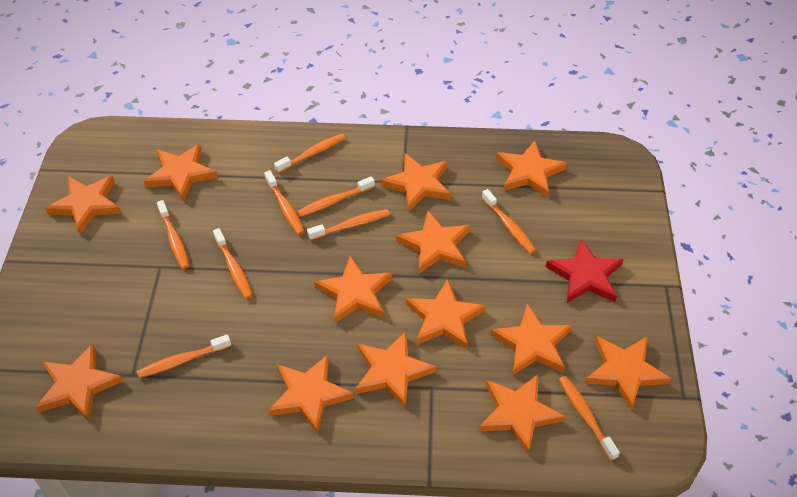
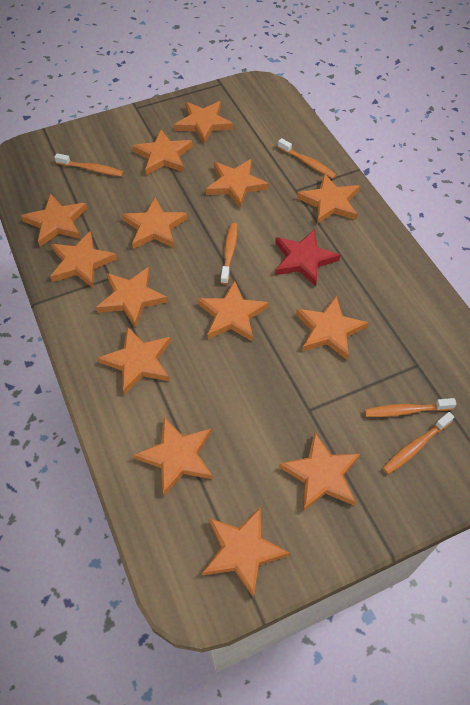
orange star: 13 -> 14
orange toothbrush: 9 -> 5

